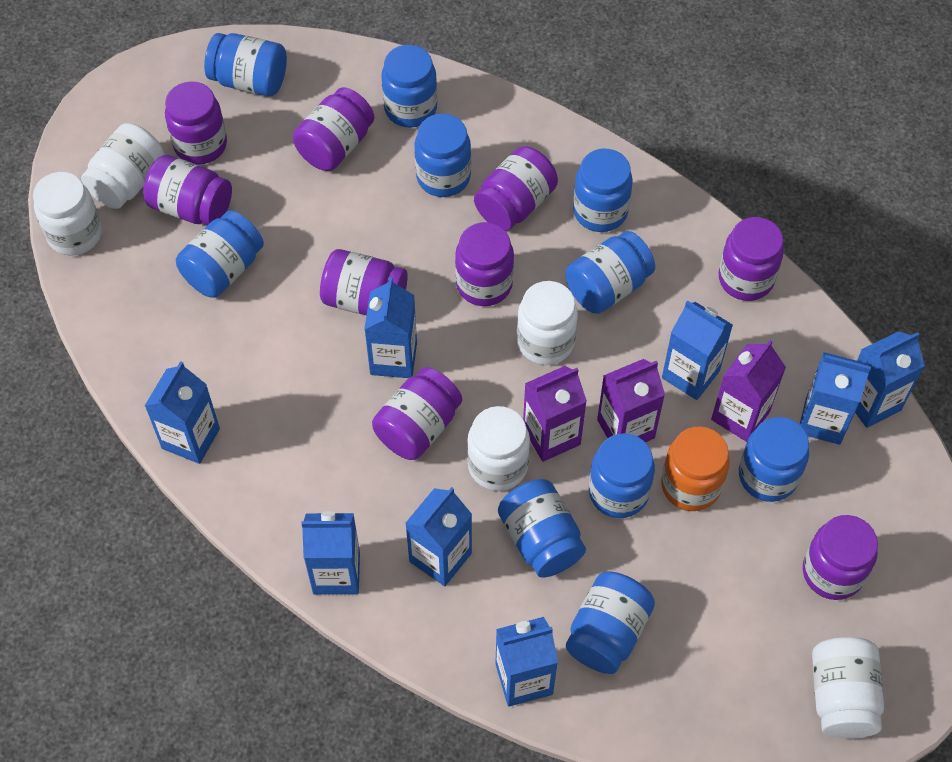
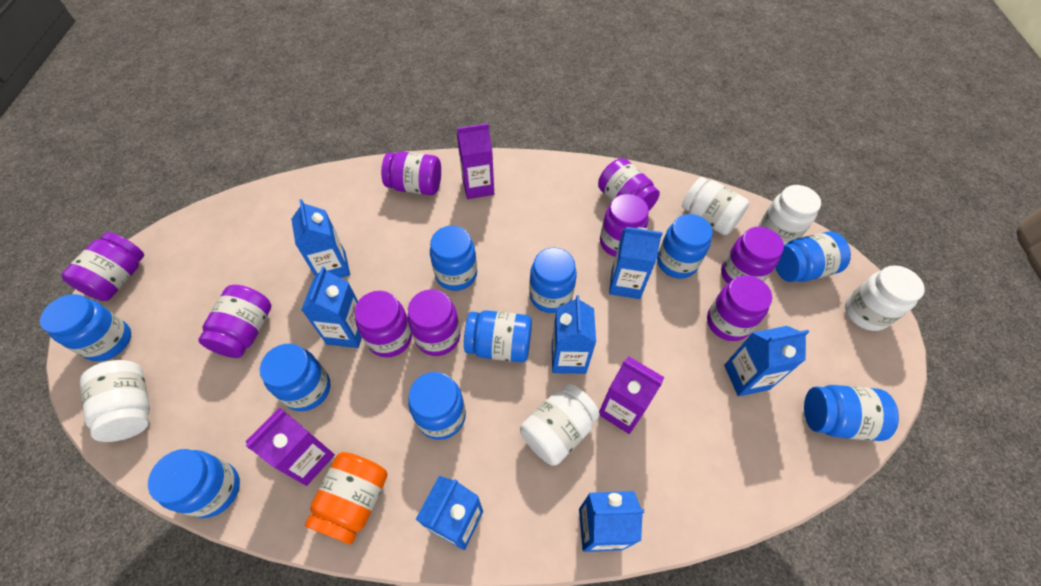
blue carton: 8 -> 7

